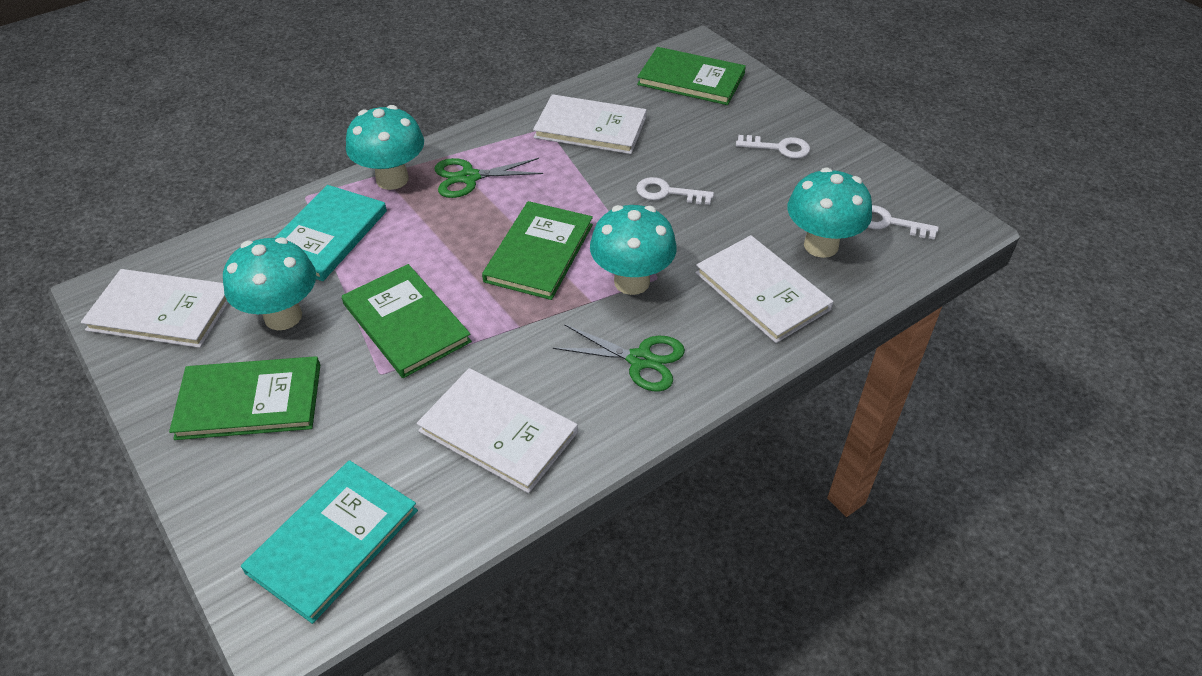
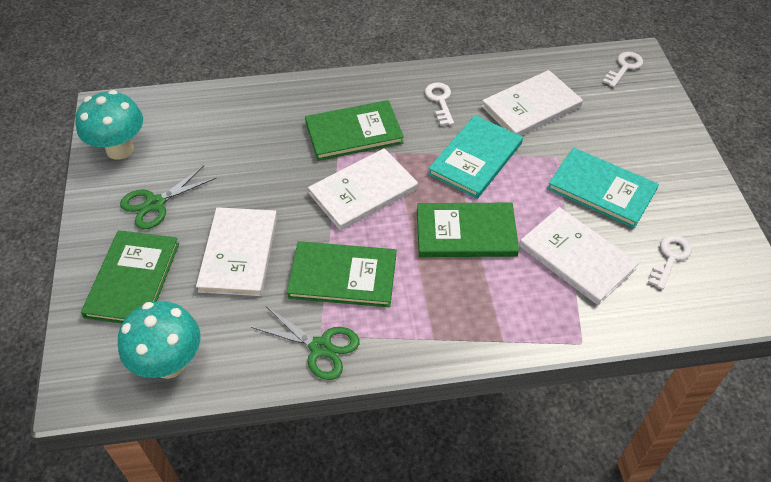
turquoise mushroom: 4 -> 2

